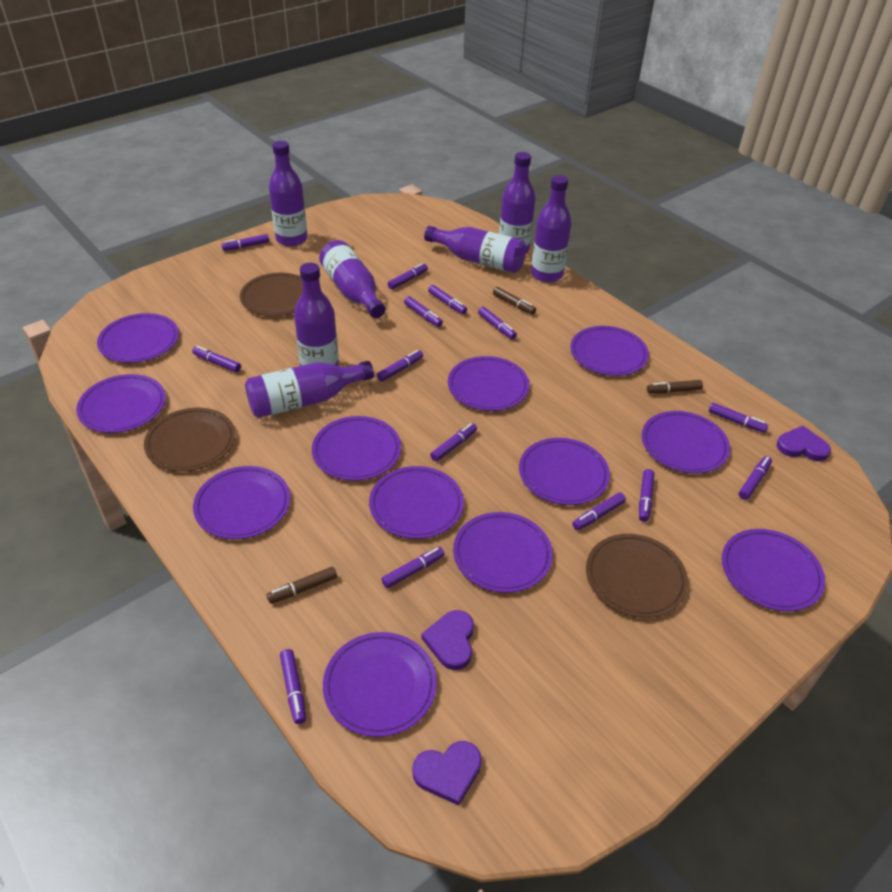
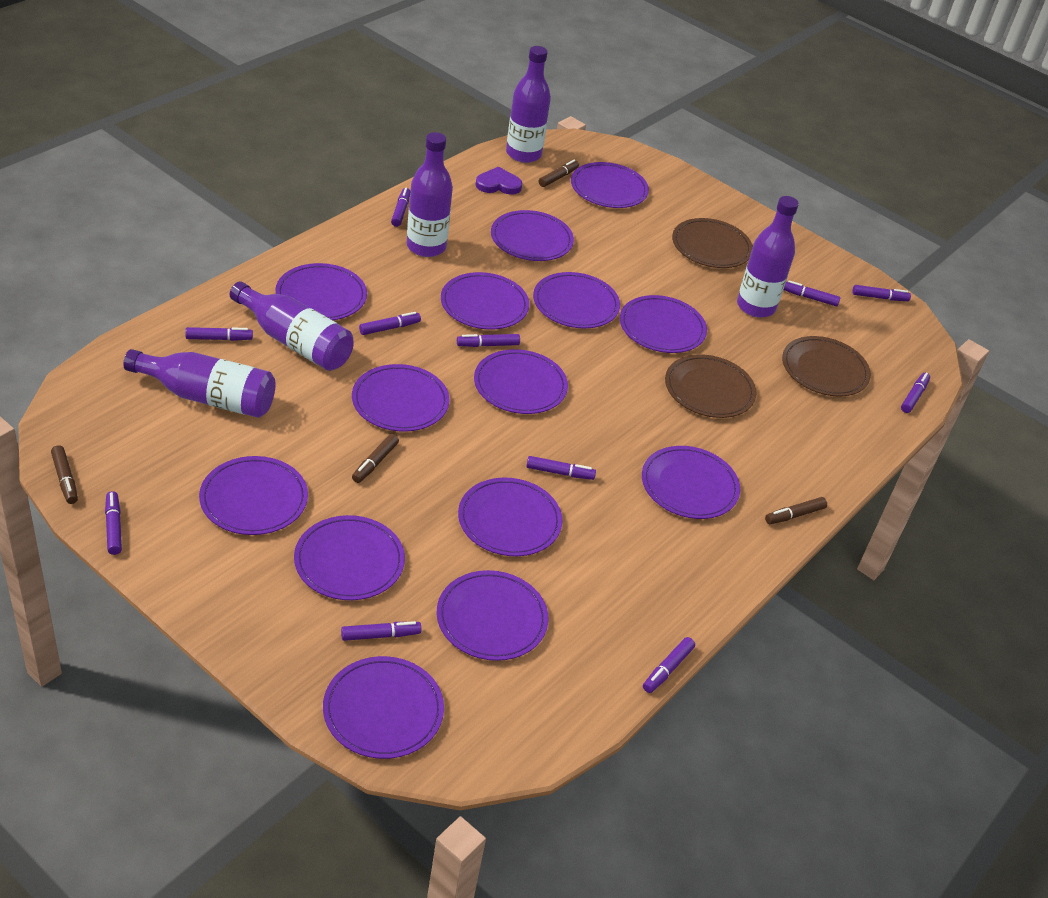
brown marker: 3 -> 4
purple bottle: 7 -> 5
purple heart: 3 -> 1
purple marker: 14 -> 11
purple plate: 12 -> 14

